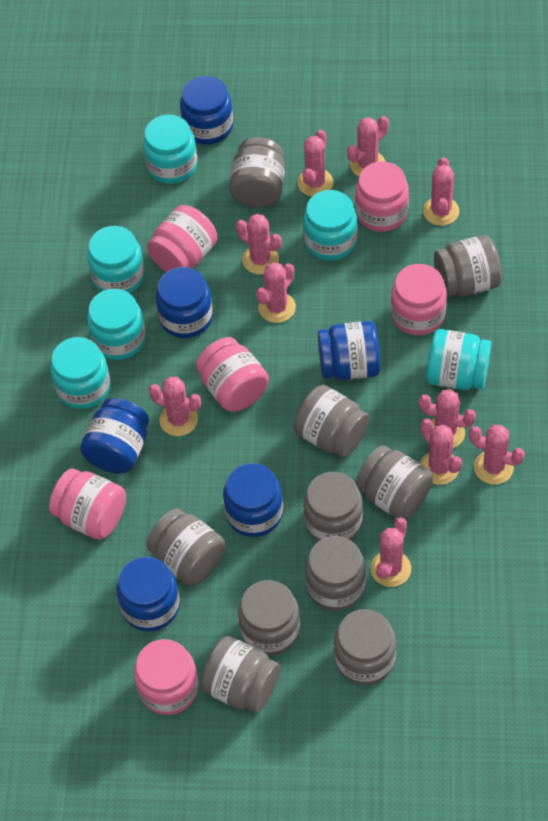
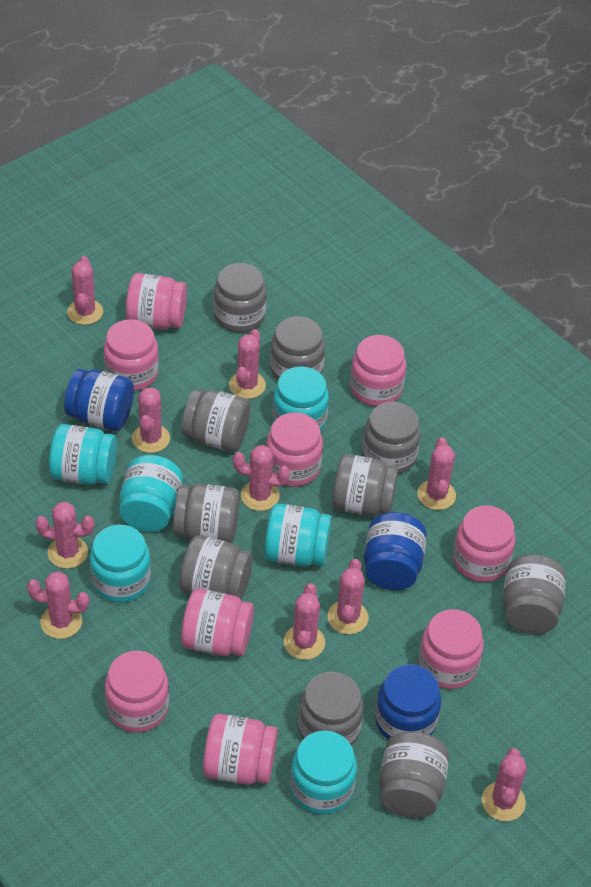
blue jar: 6 -> 3
pink jar: 6 -> 9

